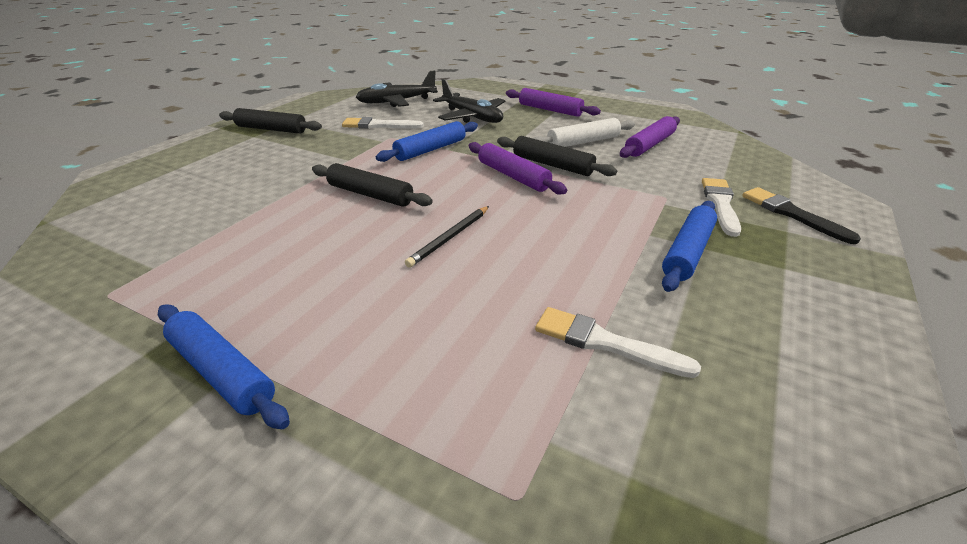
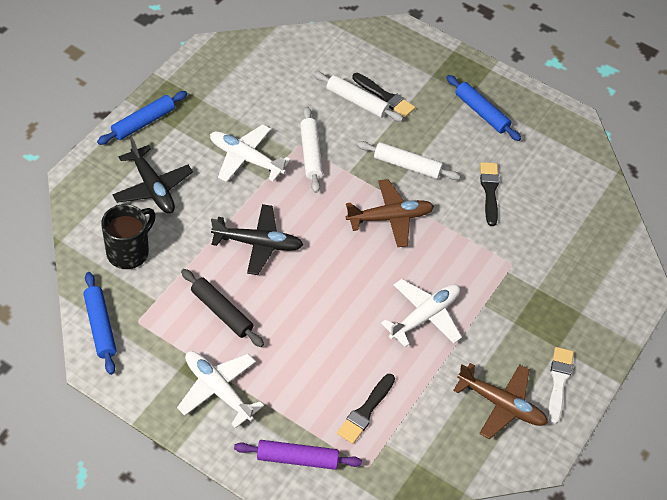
black brush: 1 -> 3
black mug: 0 -> 1
black pencil: 1 -> 0
black rolling pin: 3 -> 1
brown plane: 0 -> 2
purple rolling pin: 3 -> 1
white brush: 3 -> 1
white plane: 0 -> 3
white rolling pin: 1 -> 3

